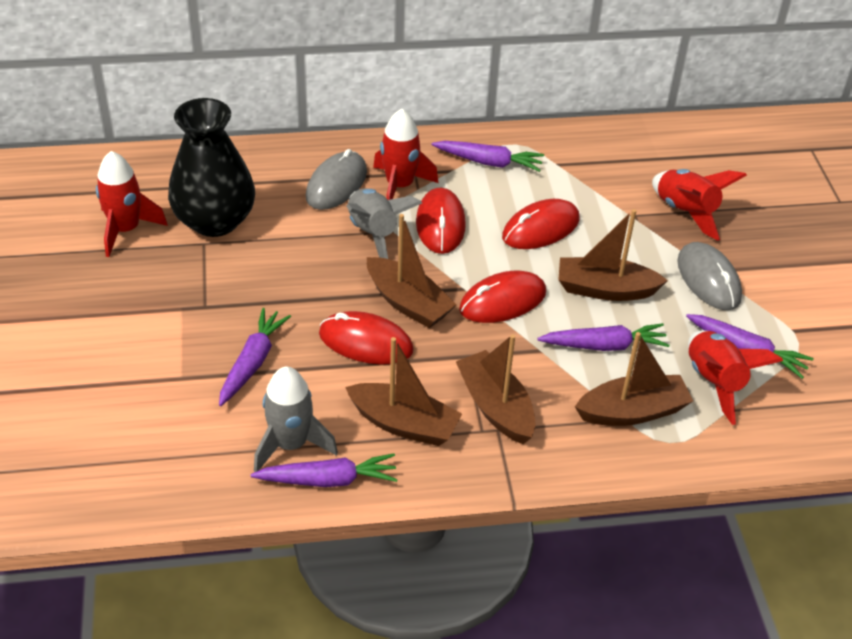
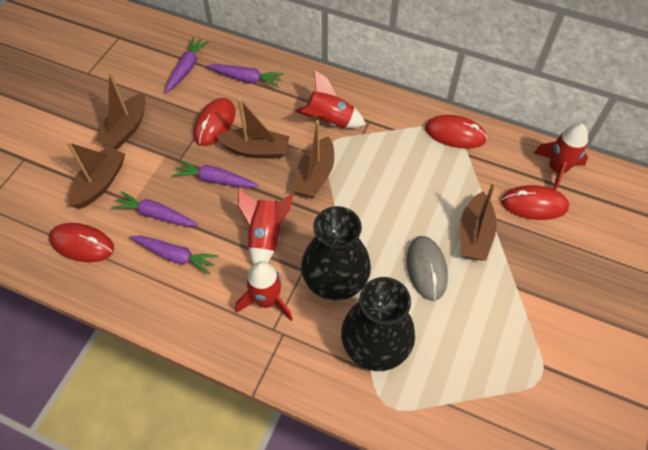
black vase: 1 -> 2
grey mouse: 2 -> 1
grey rocket: 2 -> 0

